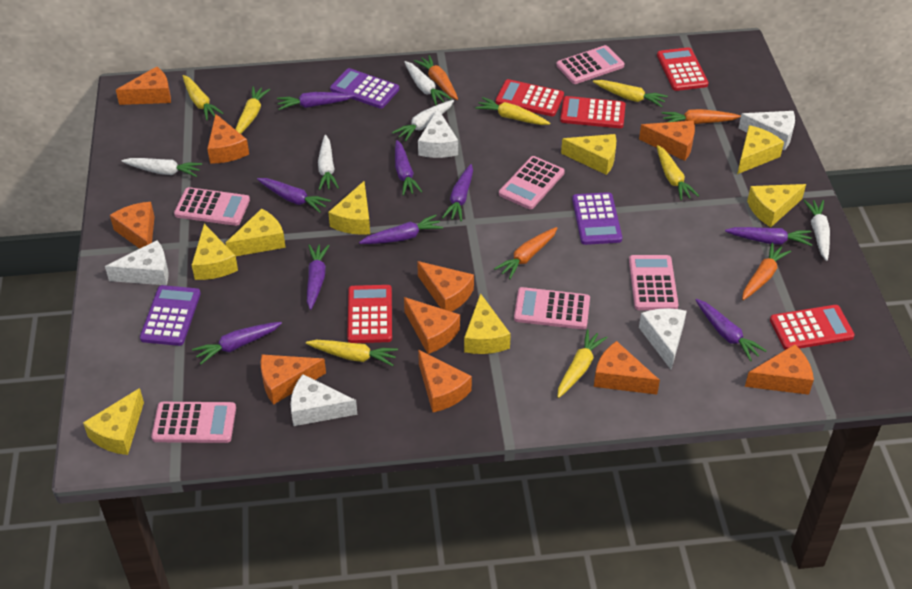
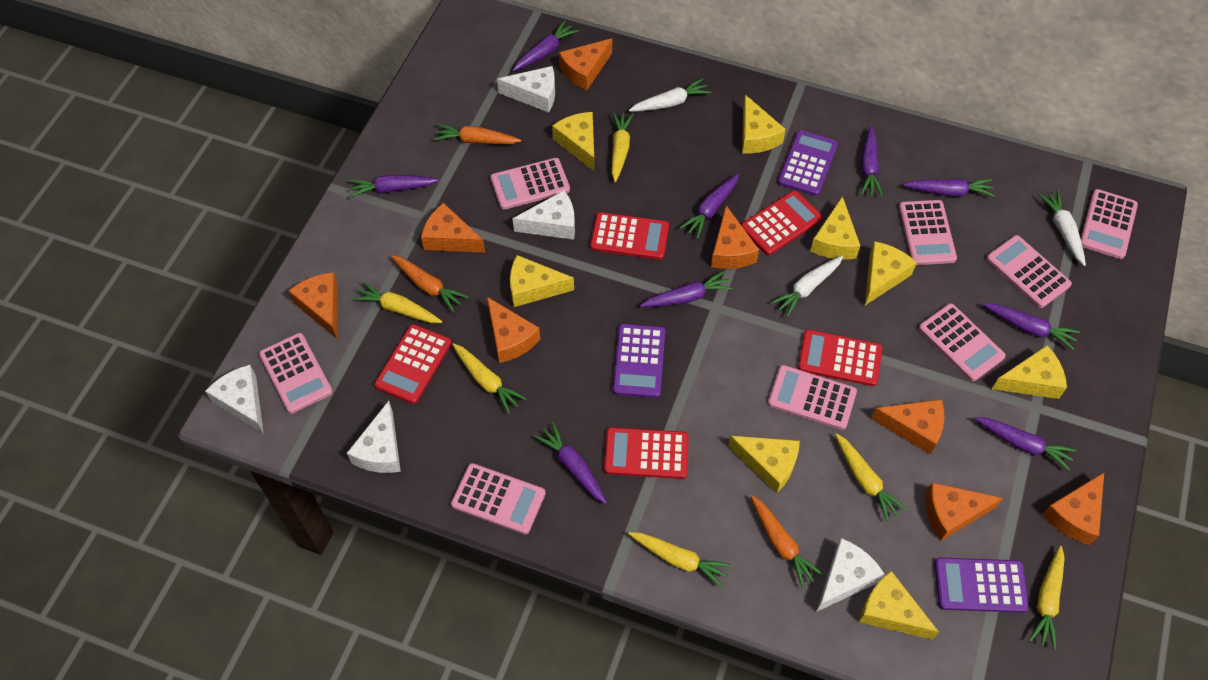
orange carrot: 4 -> 3
orange cheese: 10 -> 8
pink calculator: 6 -> 8
white carrot: 5 -> 3
yellow carrot: 7 -> 6

